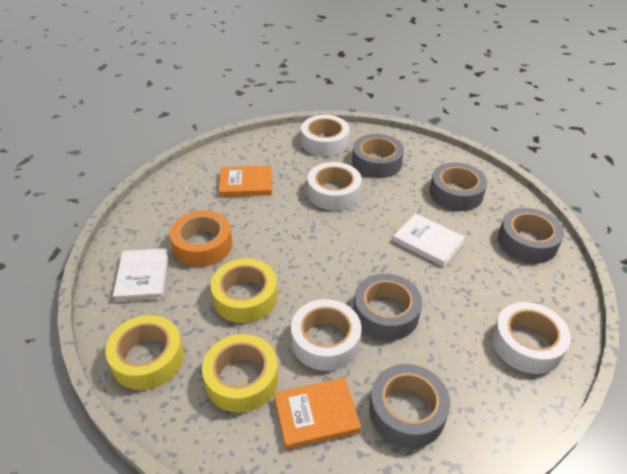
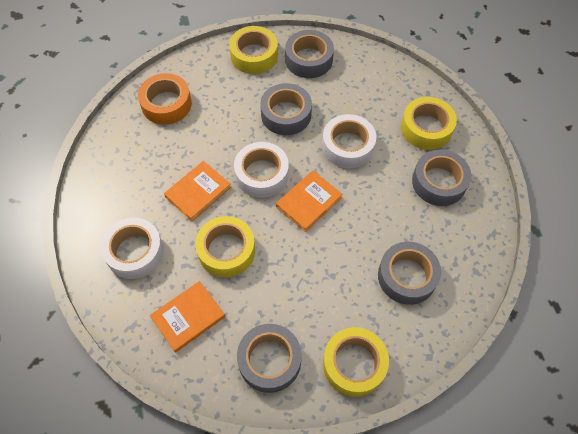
orange book: 2 -> 3
white book: 2 -> 0
white tape: 4 -> 3
yellow tape: 3 -> 4

